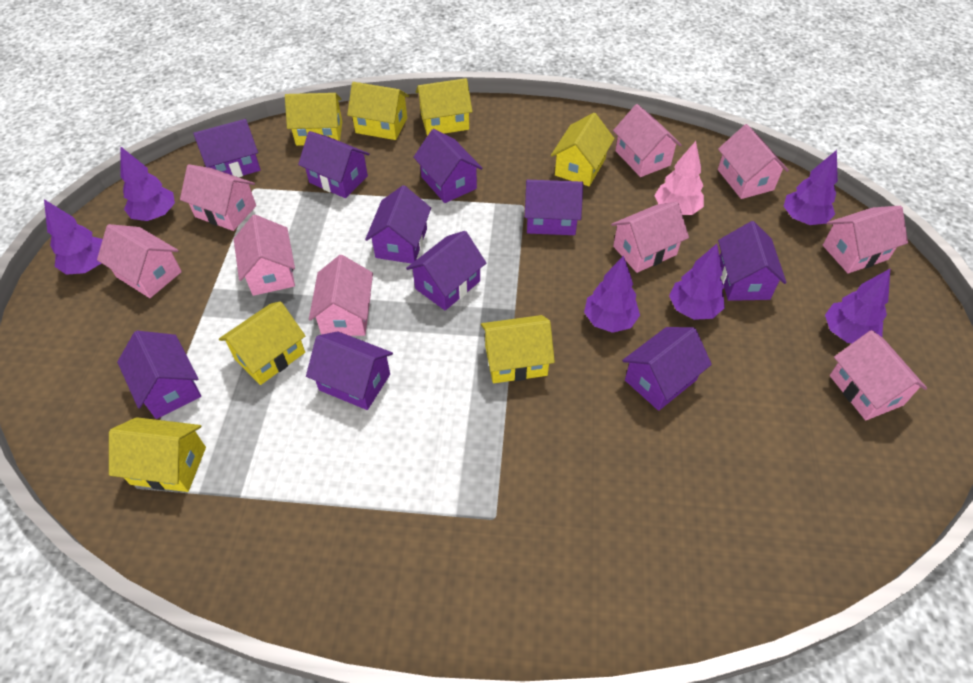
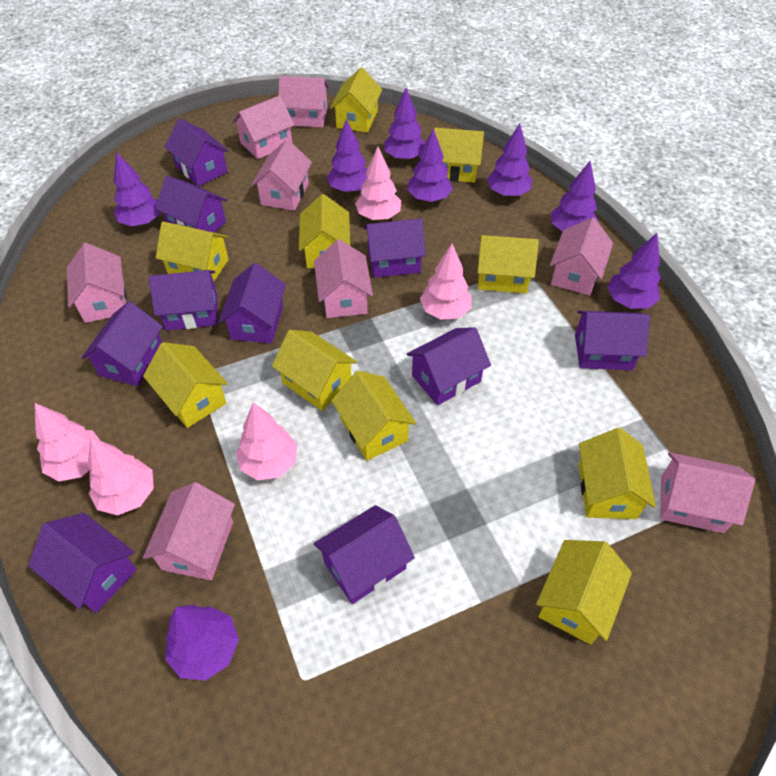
pink house: 9 -> 8
pink tree: 1 -> 5
purple tree: 6 -> 8
yellow house: 7 -> 10

